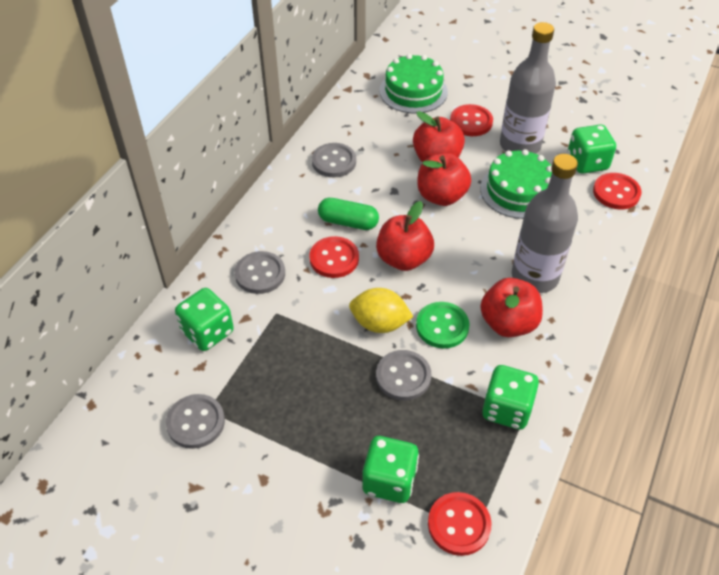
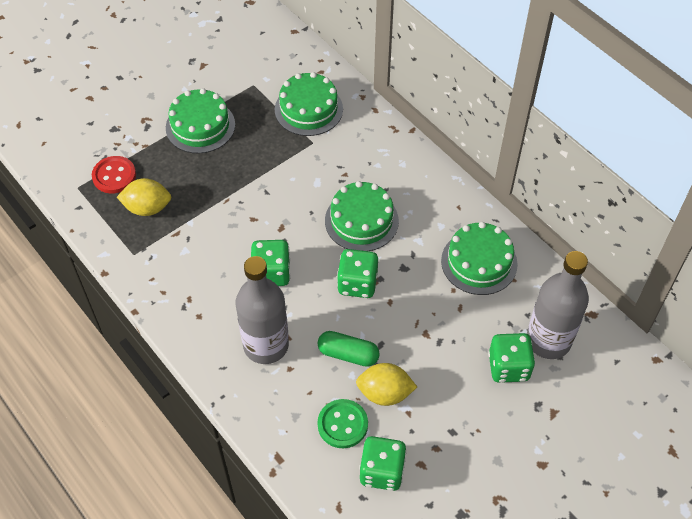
green cake: 2 -> 4
grey button: 4 -> 0
red apple: 4 -> 0
red button: 4 -> 1
yellow lemon: 1 -> 2

